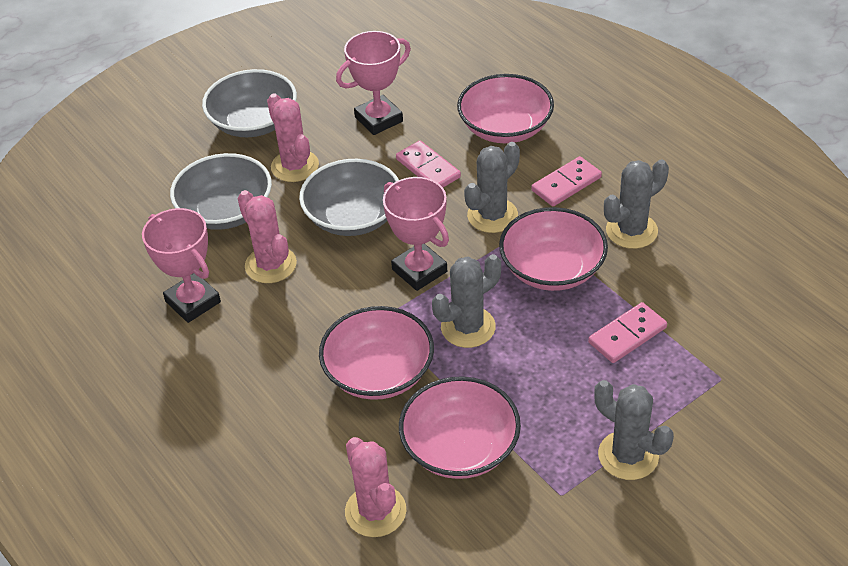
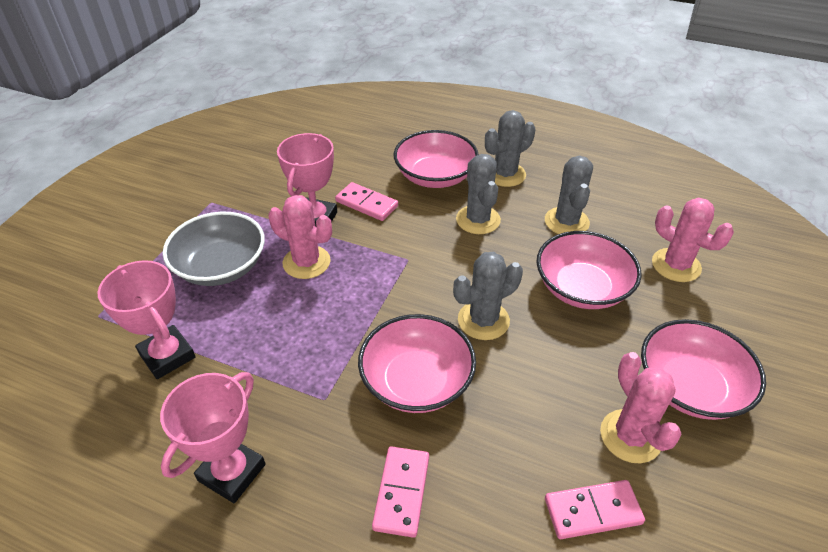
grey bowl: 3 -> 1

